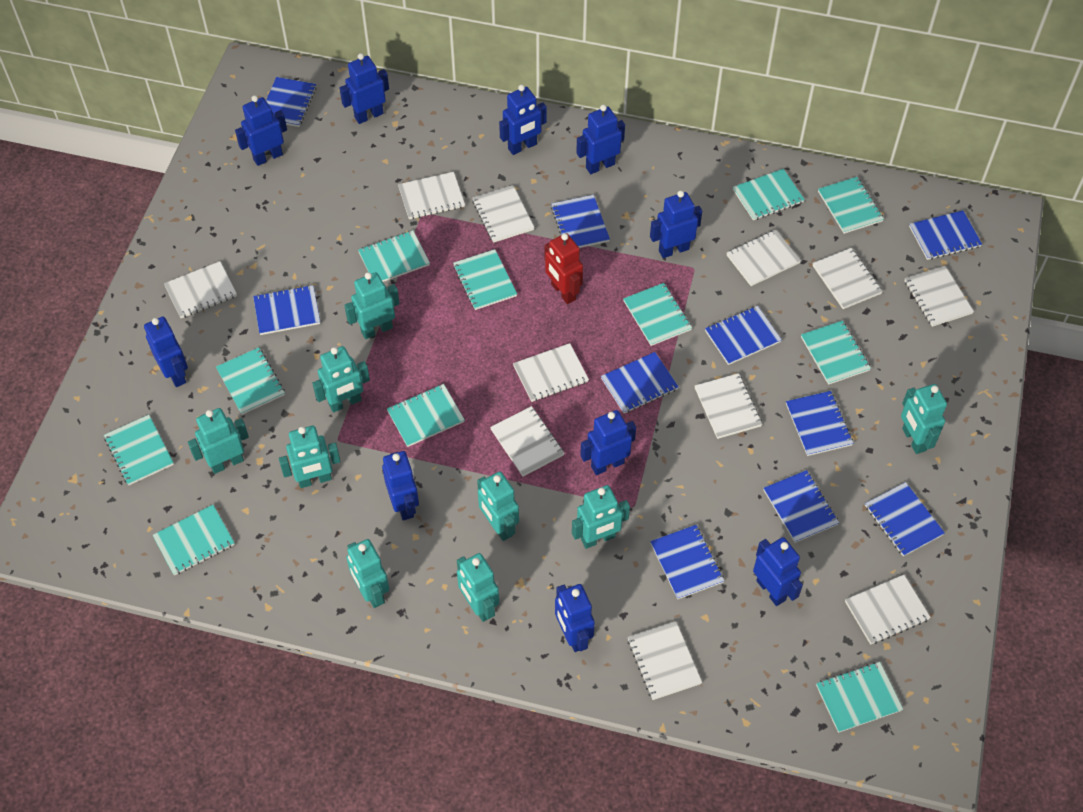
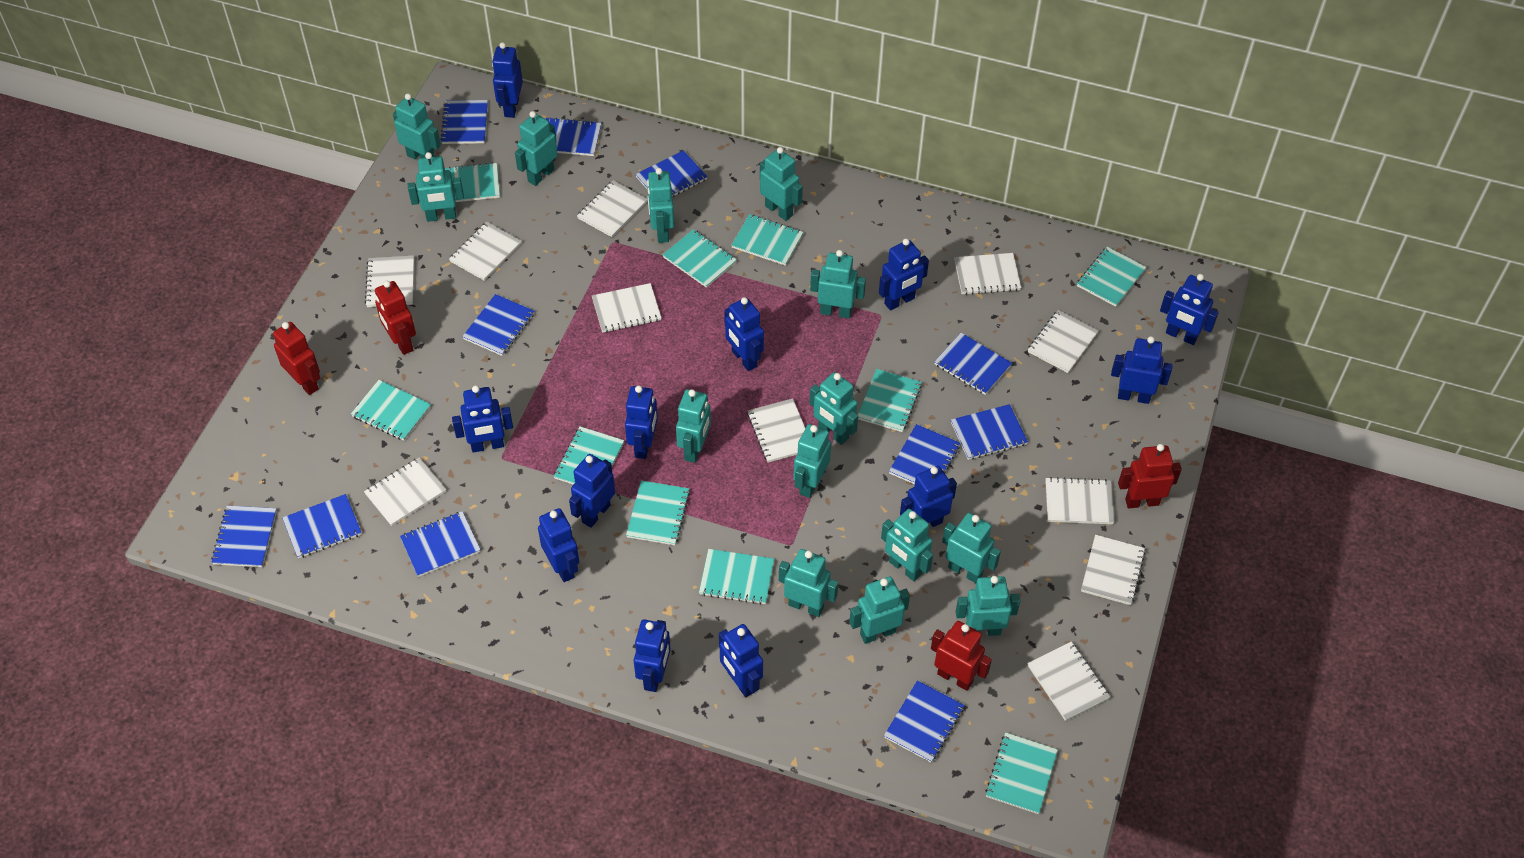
blue notebook: 10 -> 11
blue robot: 10 -> 12
red robot: 1 -> 4
turquoise notebook: 11 -> 10
turquoise robot: 9 -> 14

